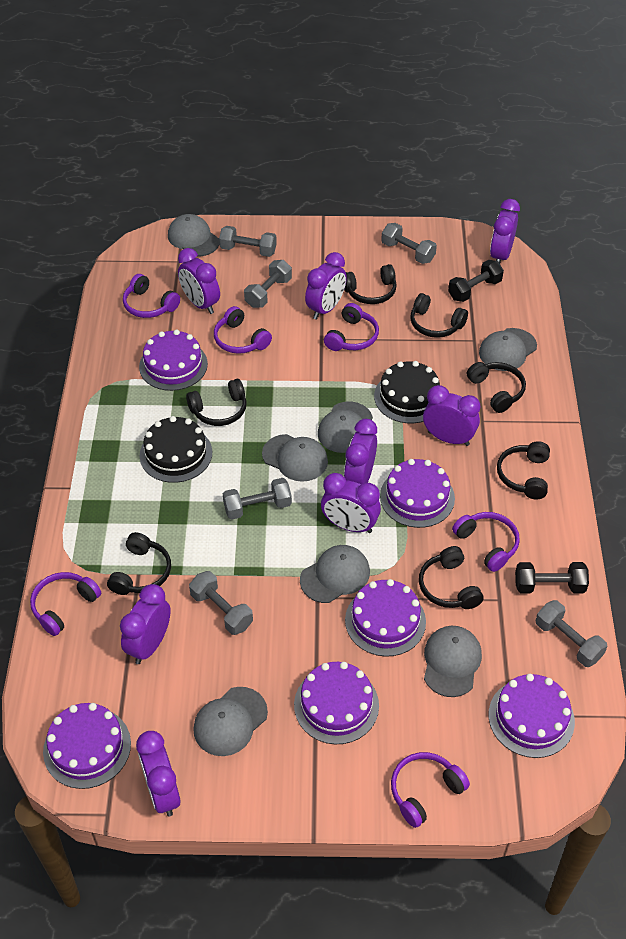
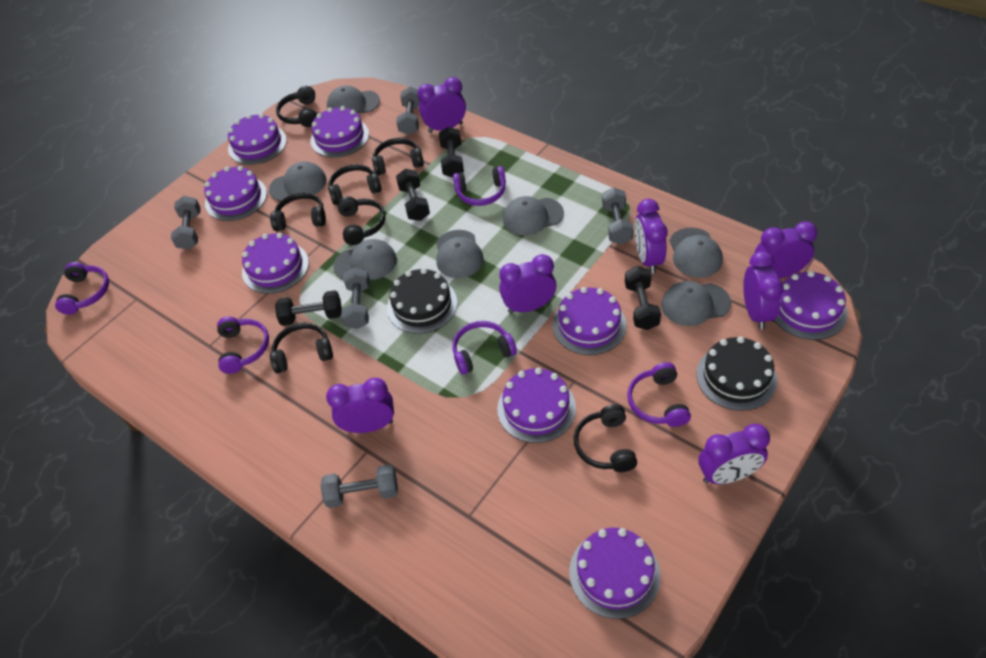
black dumbbell: 2 -> 4
grey dumbbell: 6 -> 5
purple cake: 6 -> 8
purple clock: 8 -> 7
purple headphones: 6 -> 5

